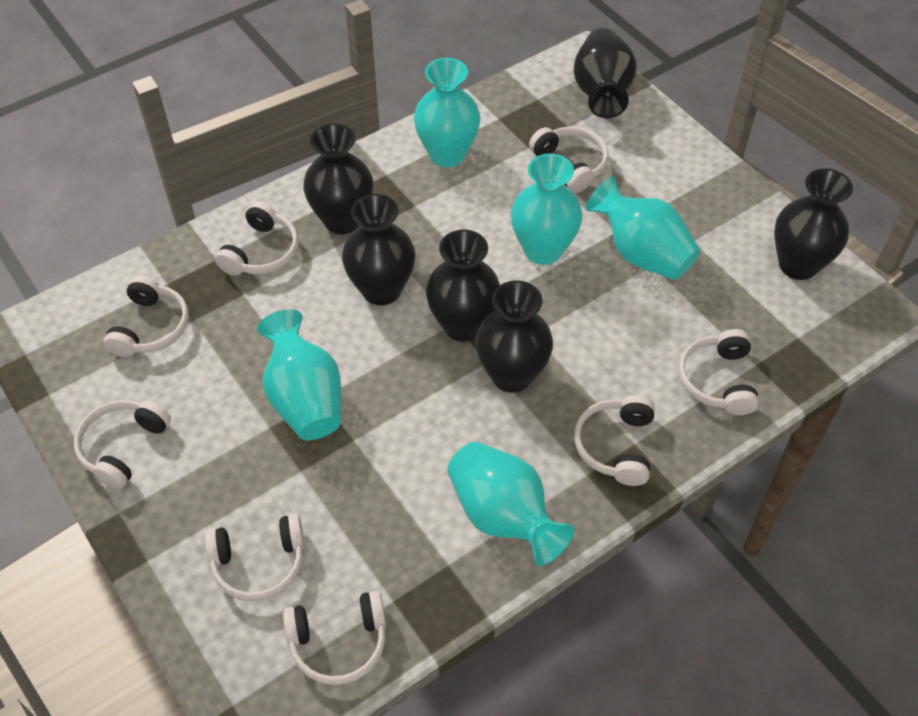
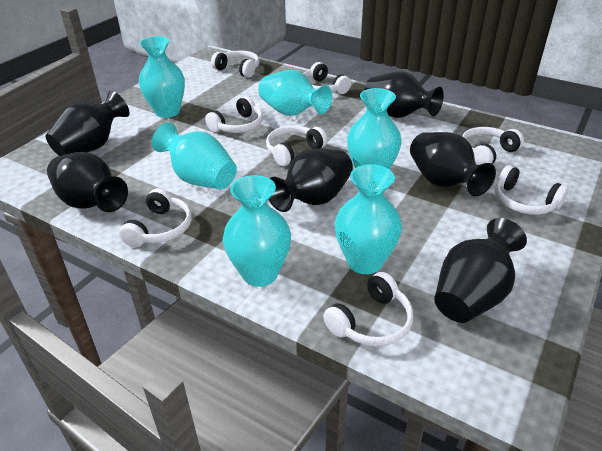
turquoise vase: 5 -> 6

